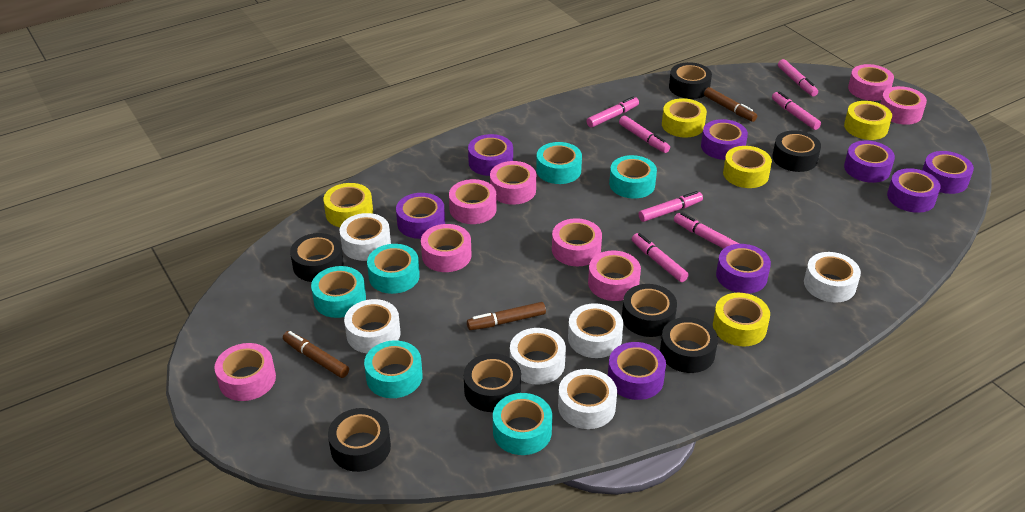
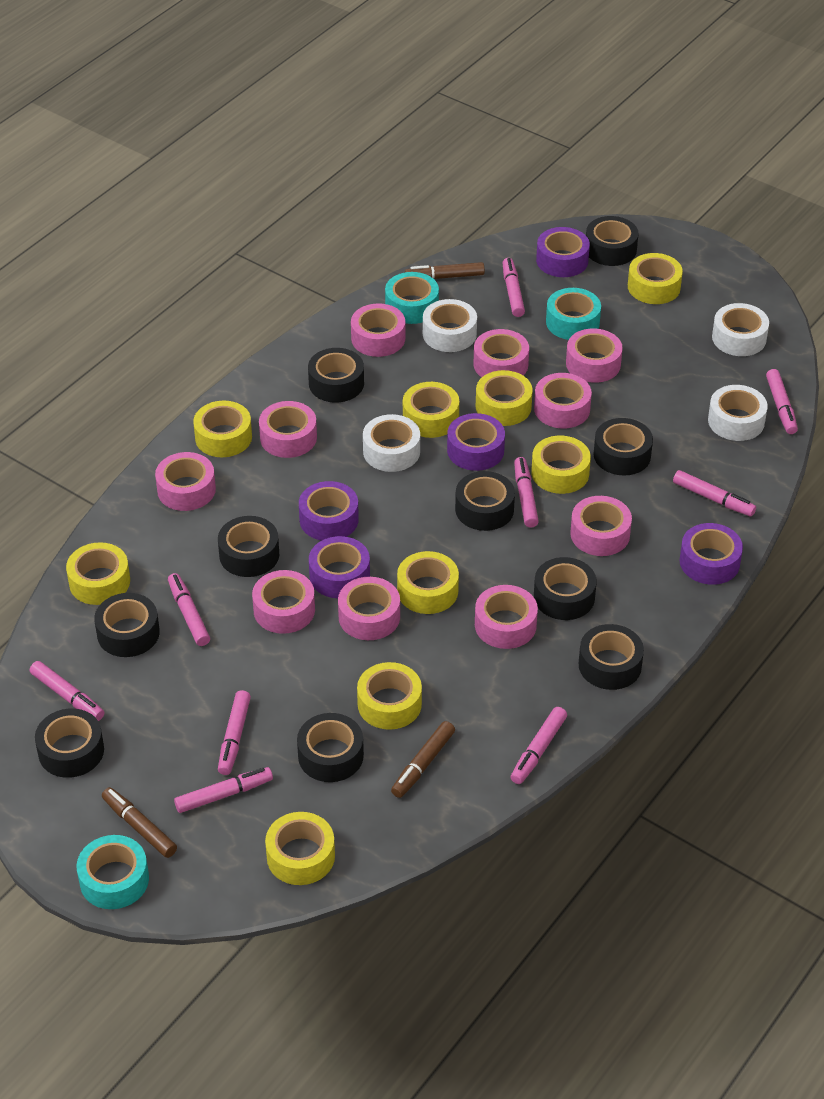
black tape: 7 -> 10
pink marker: 7 -> 9
pink tape: 8 -> 10
purple tape: 8 -> 5
turquoise tape: 6 -> 3
white tape: 6 -> 4
yellow tape: 5 -> 9

